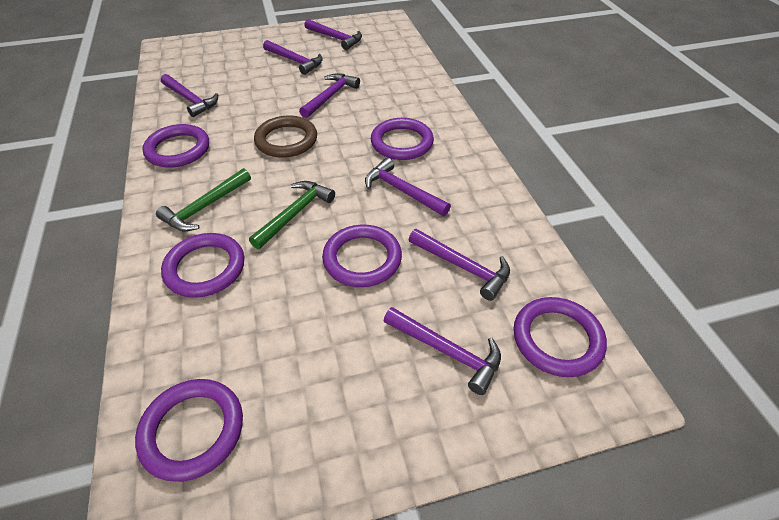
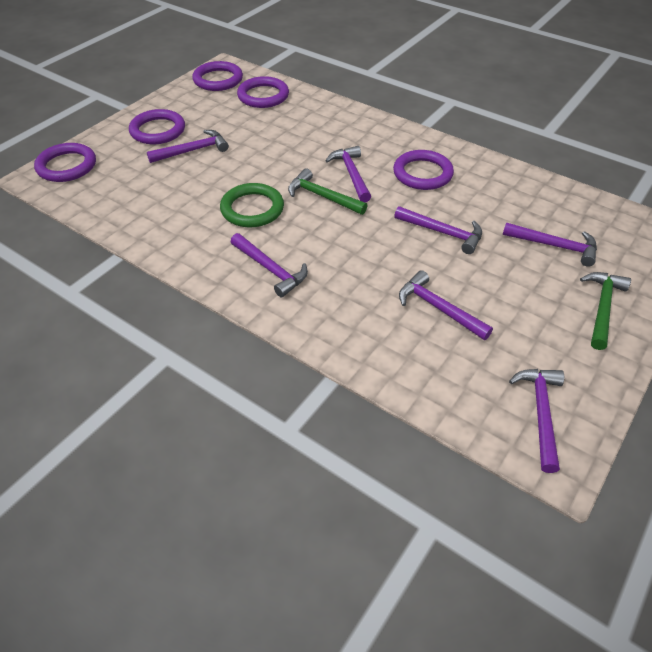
brown ring: 1 -> 0
green ring: 0 -> 1
purple ring: 6 -> 5

